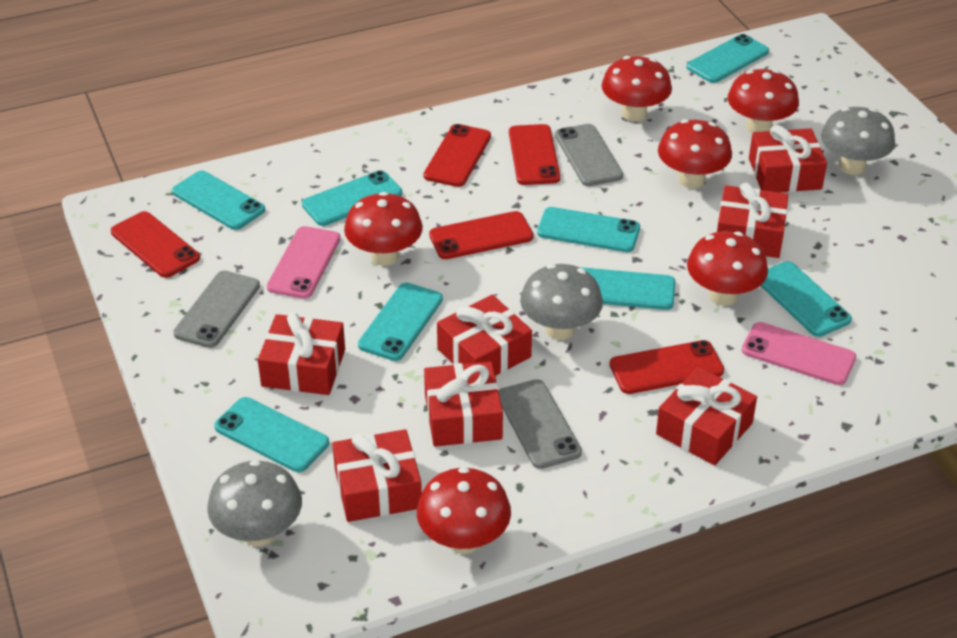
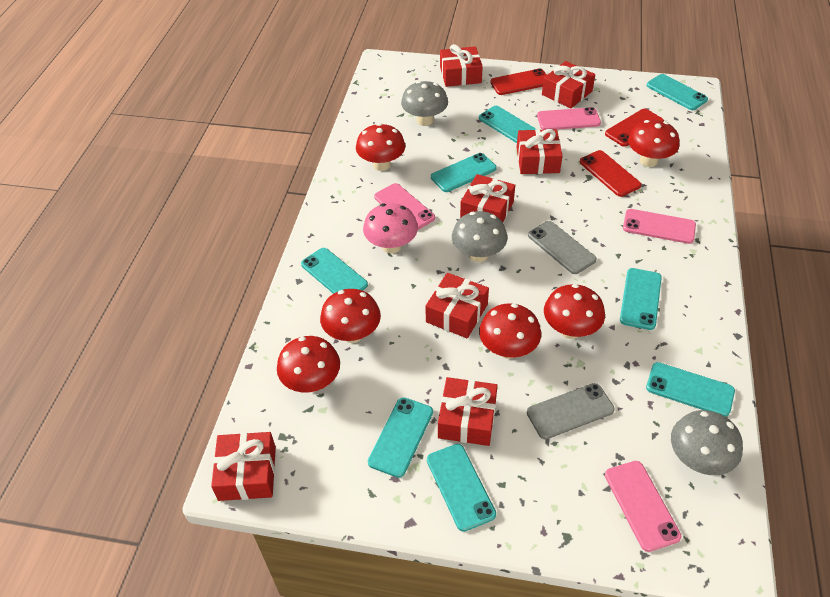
grey phone: 3 -> 2
pink mushroom: 0 -> 1
pink phone: 2 -> 4
red phone: 5 -> 3

